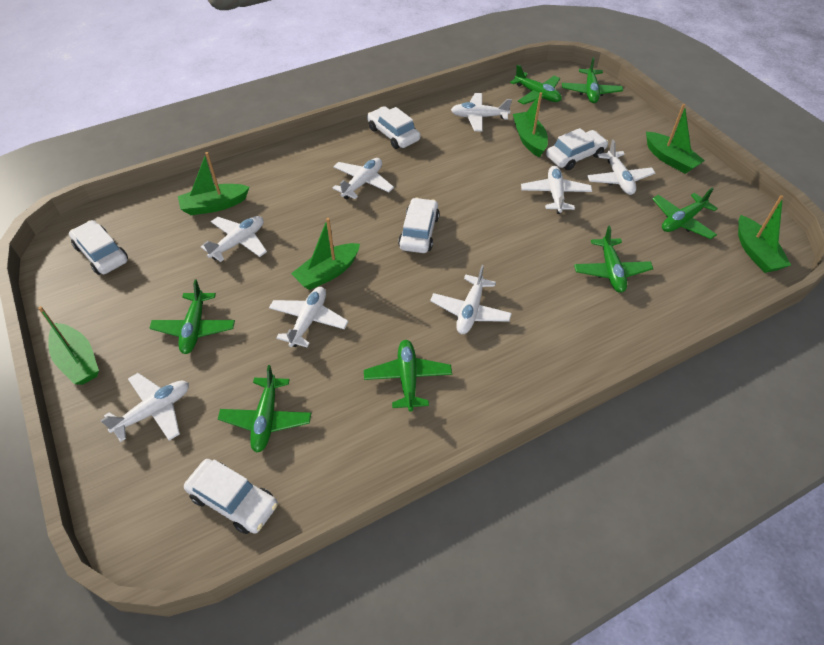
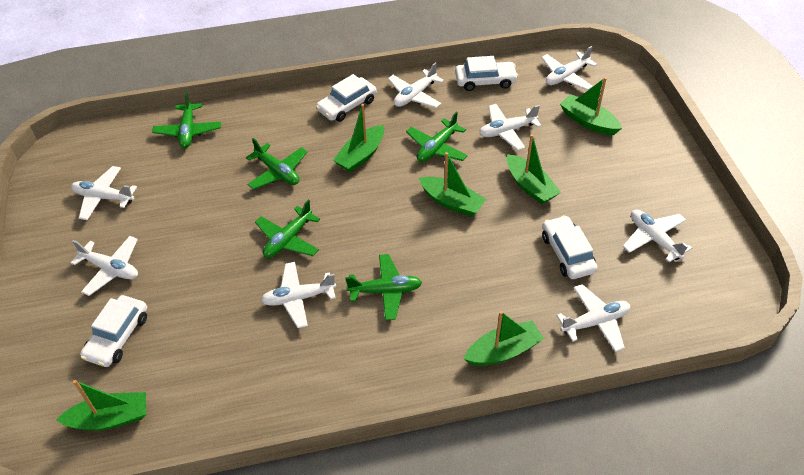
green plane: 7 -> 5
white car: 5 -> 4

